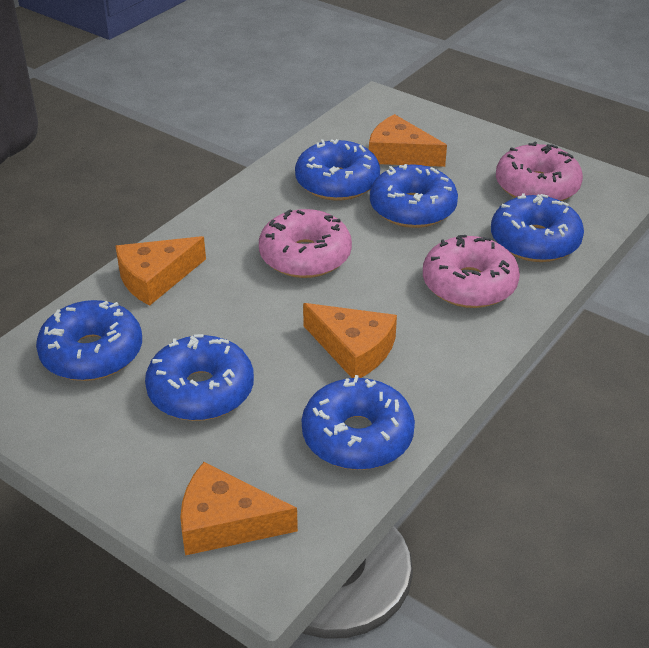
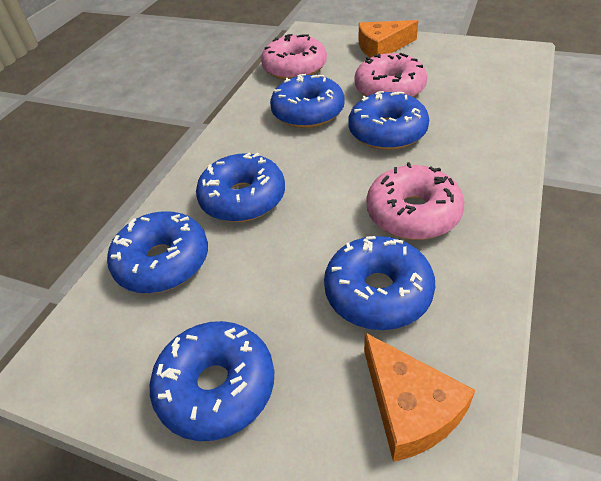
orange cheese: 4 -> 2

